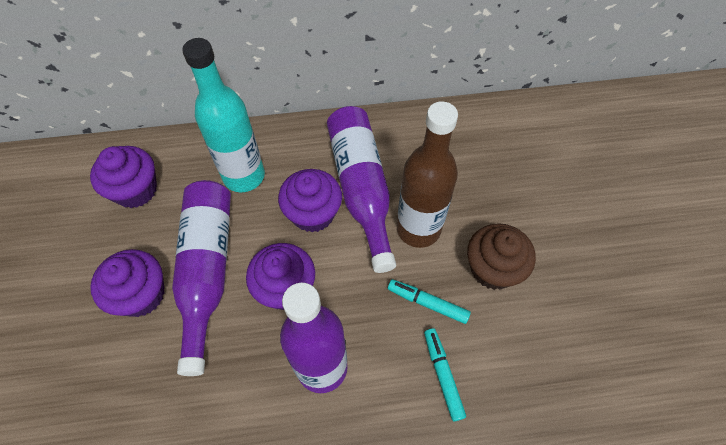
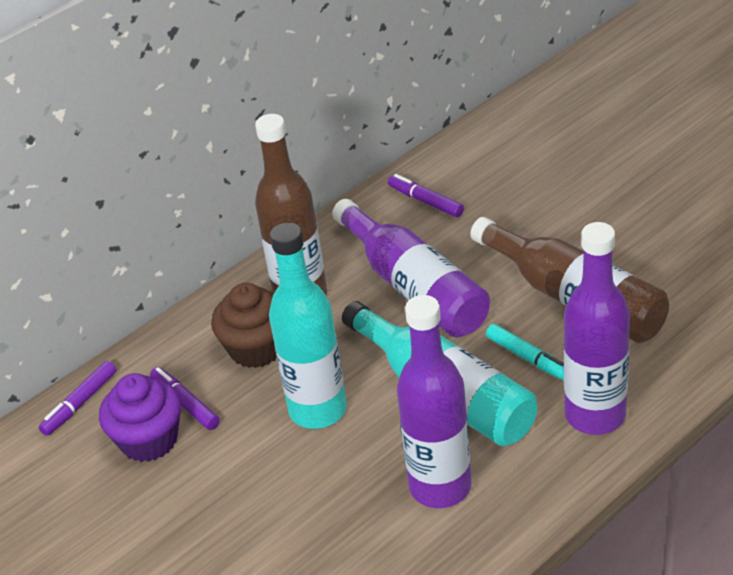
brown bottle: 1 -> 2
purple cupcake: 4 -> 1
purple marker: 0 -> 3
turquoise bottle: 1 -> 2
turquoise marker: 2 -> 1

